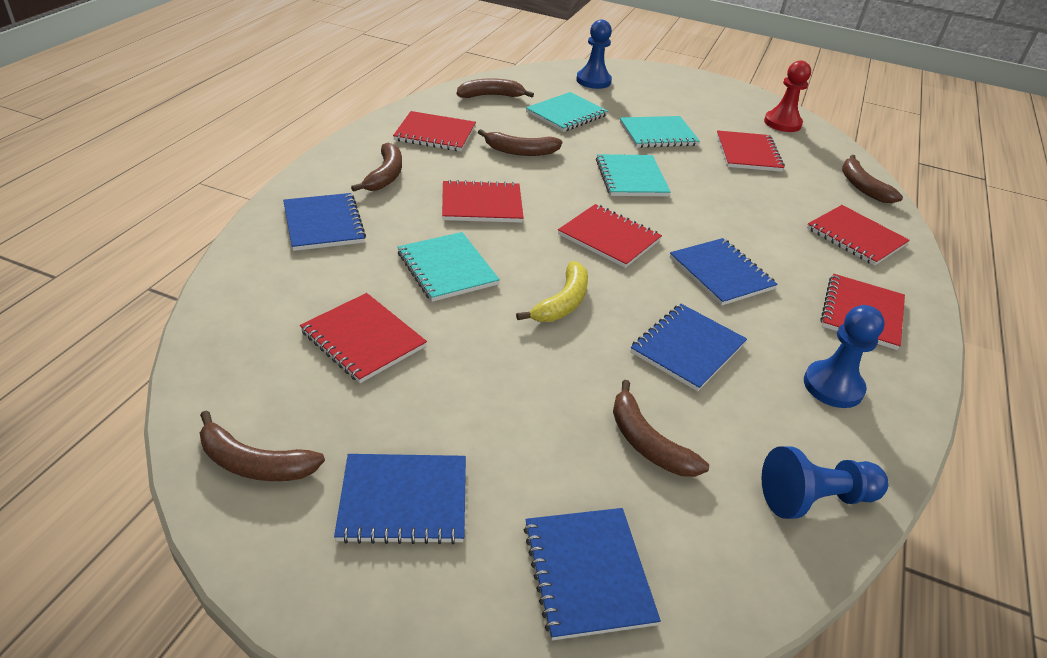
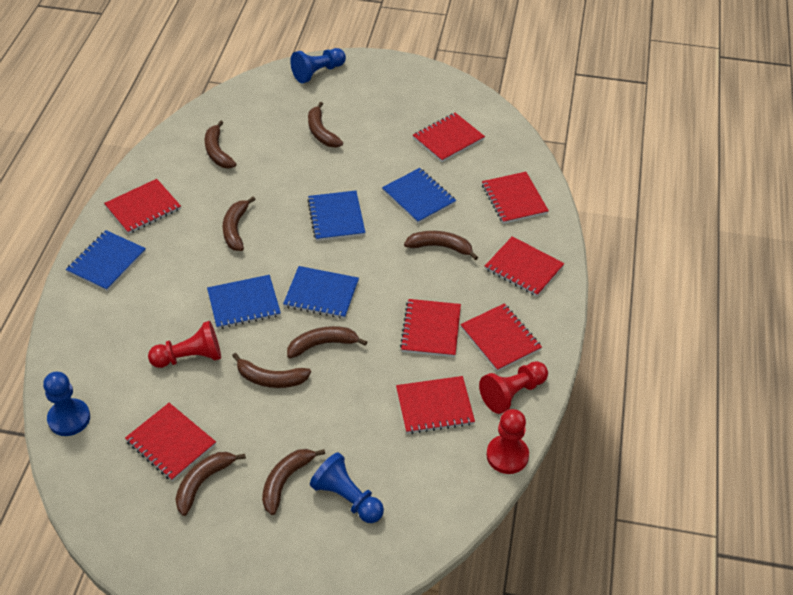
brown banana: 6 -> 8
red notebook: 7 -> 8
red pawn: 1 -> 3
turquoise notebook: 4 -> 0
yellow banana: 1 -> 0

